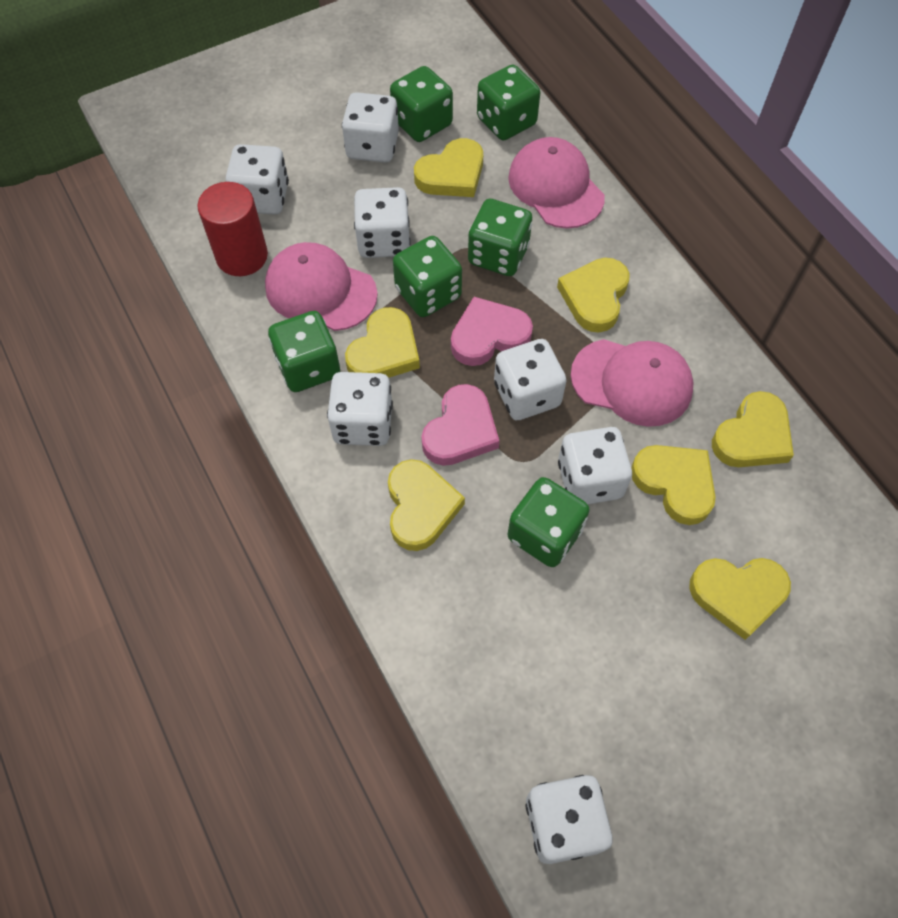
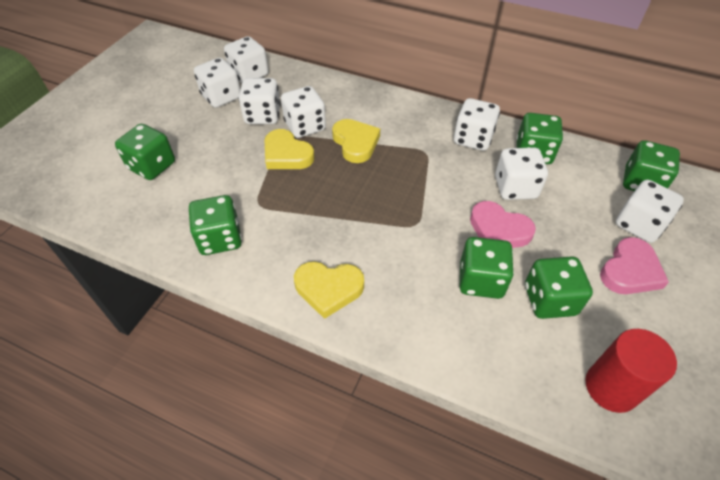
pink cap: 3 -> 0
yellow heart: 7 -> 3

